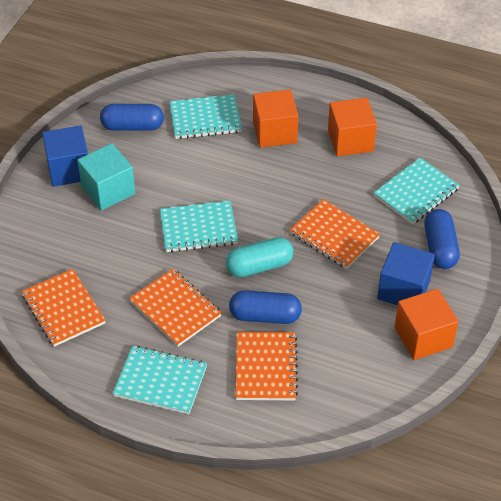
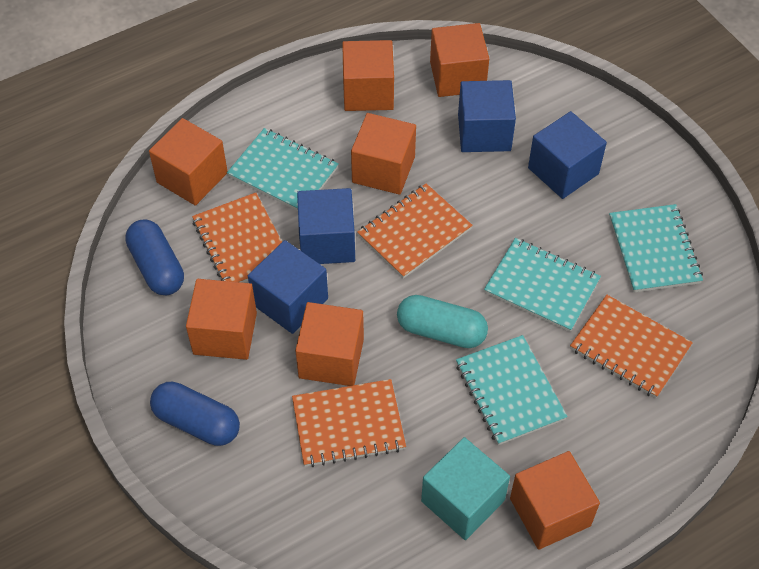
blue capsule: 3 -> 2
blue cube: 2 -> 4
orange cube: 3 -> 7

